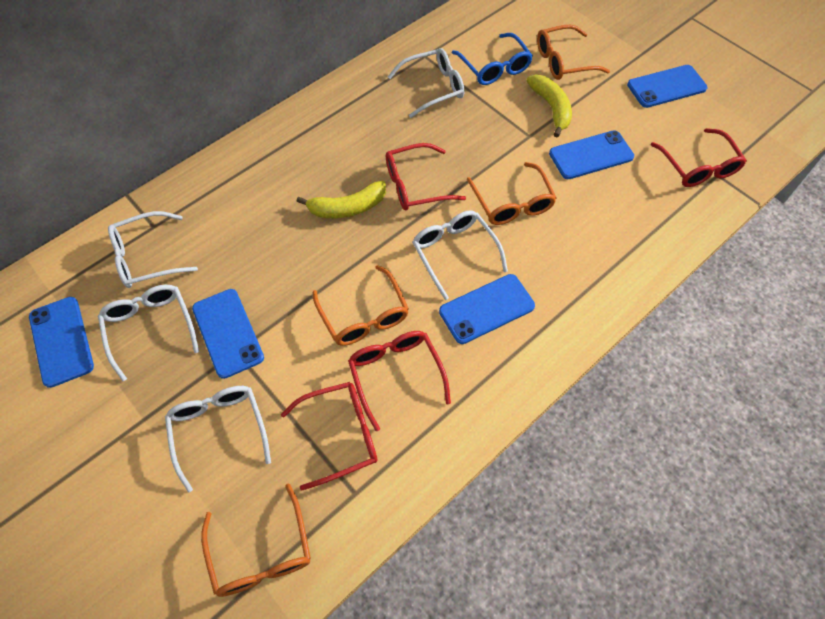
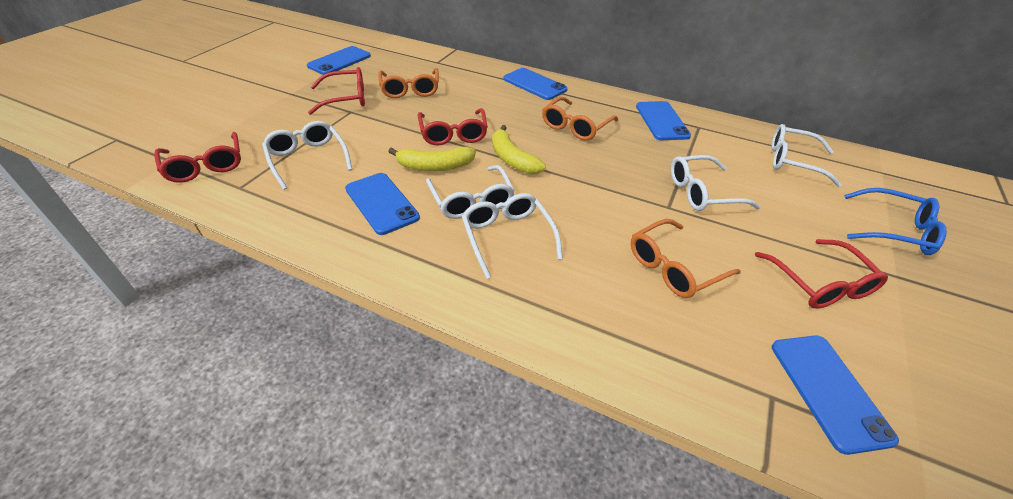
orange glasses: 4 -> 3

